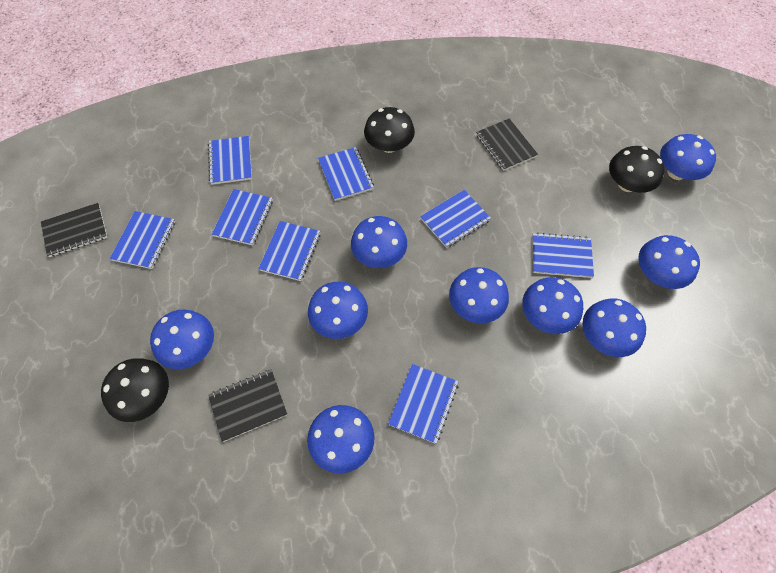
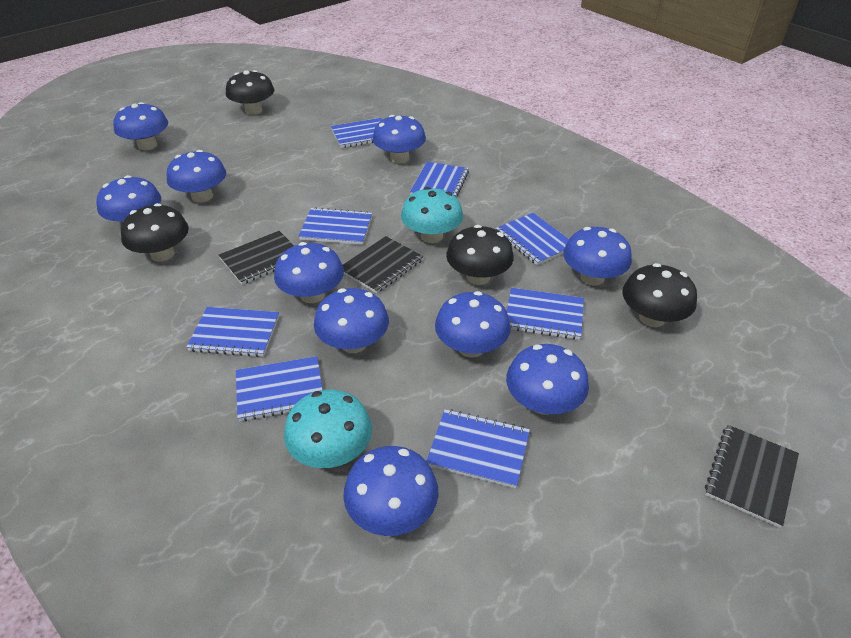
black mushroom: 3 -> 4
blue mushroom: 9 -> 10
turquoise mushroom: 0 -> 2

